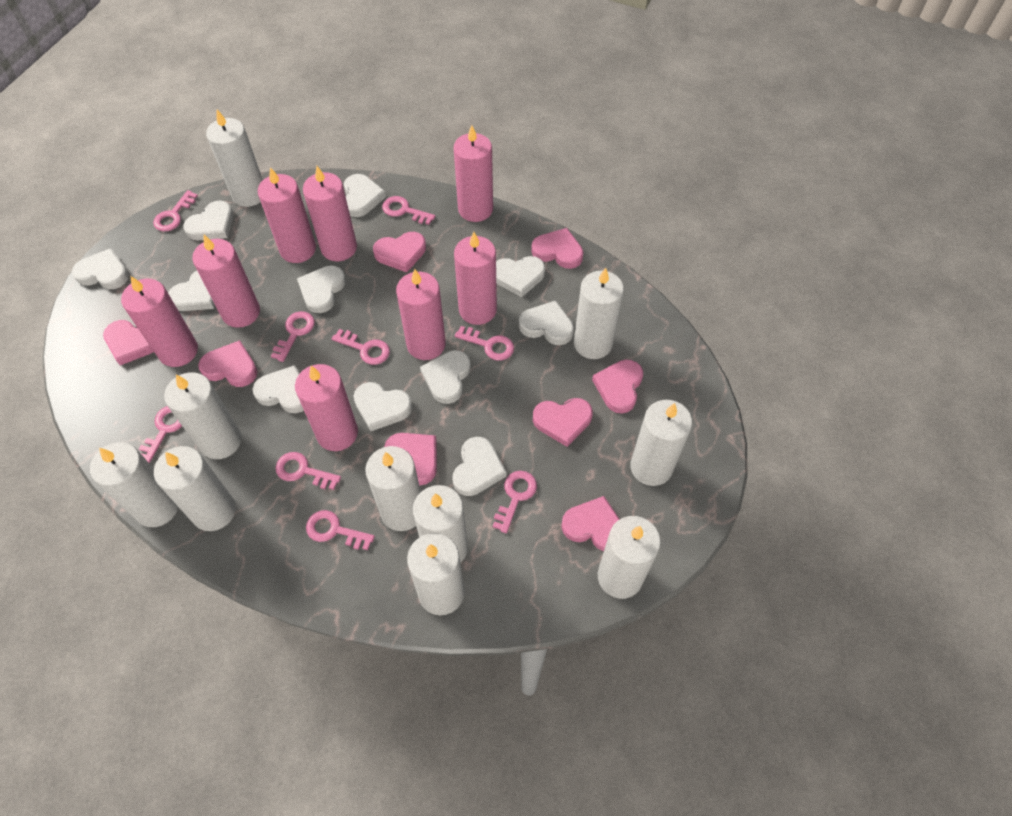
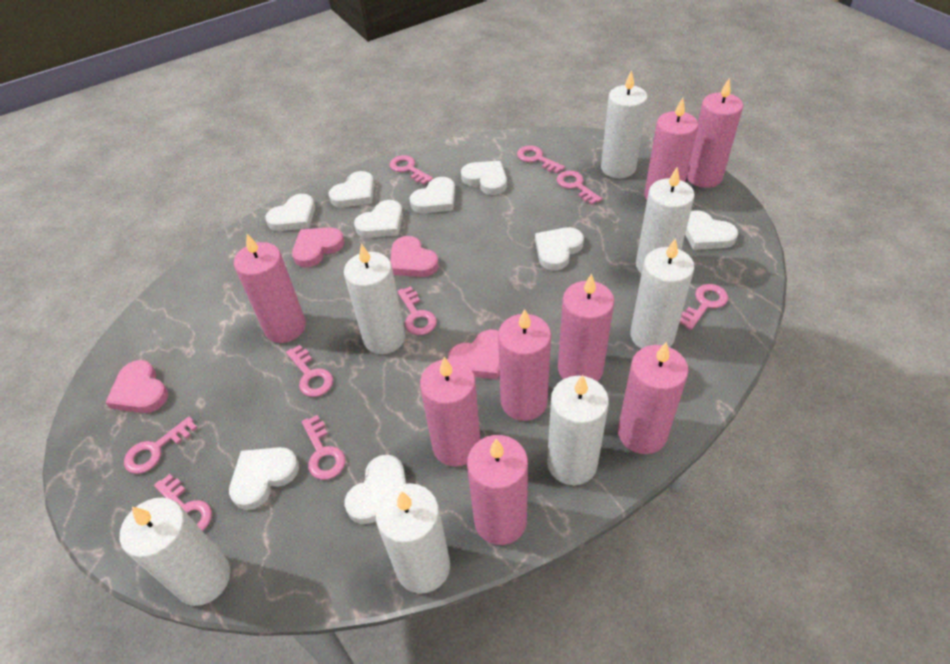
pink heart: 8 -> 4
white candle: 10 -> 7
white heart: 11 -> 9

